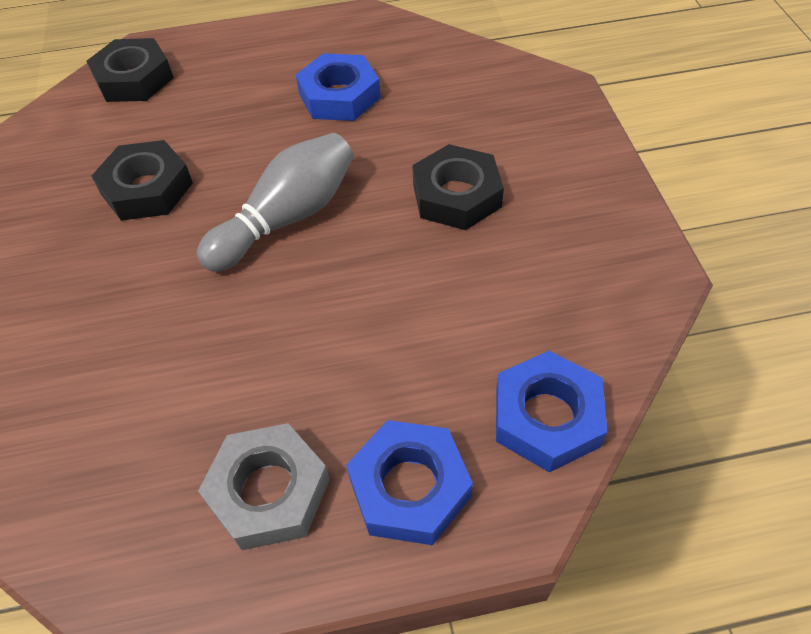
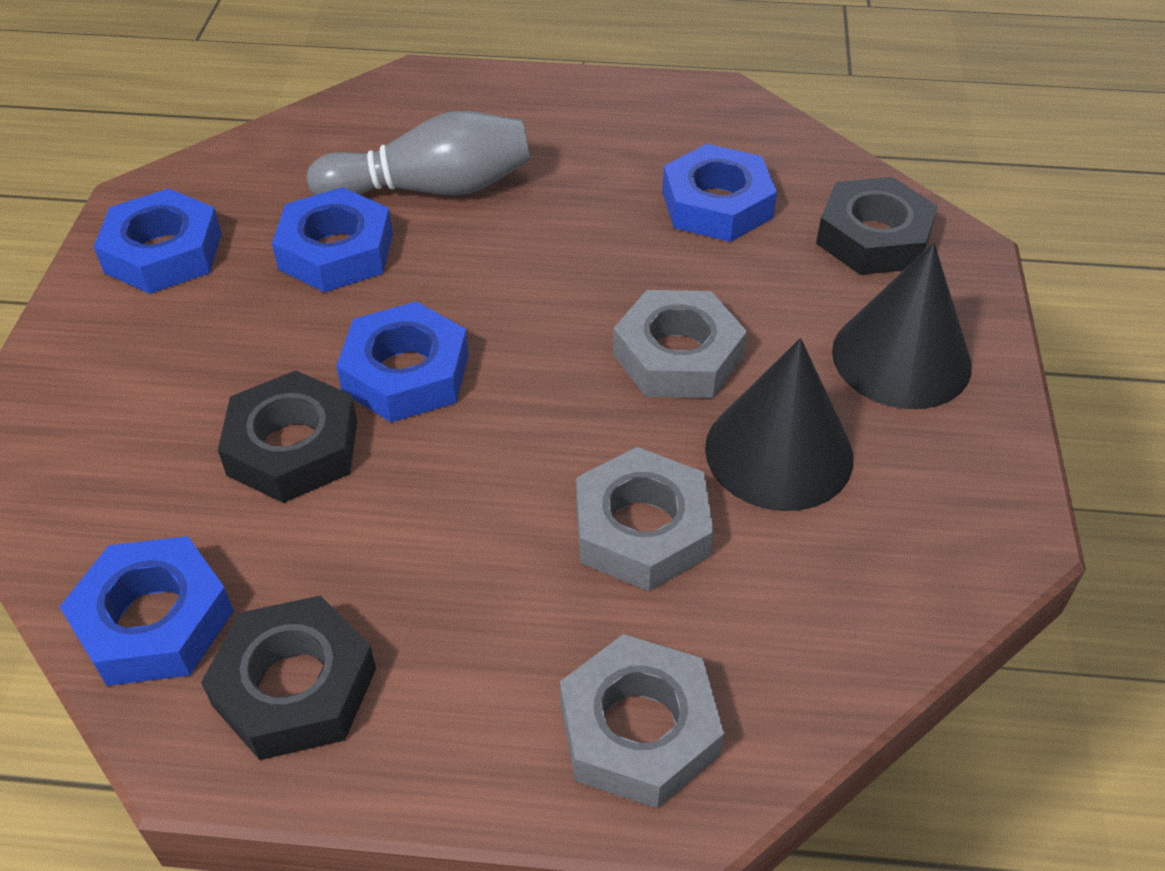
black cone: 0 -> 2
blue nut: 3 -> 5
grey nut: 1 -> 3

